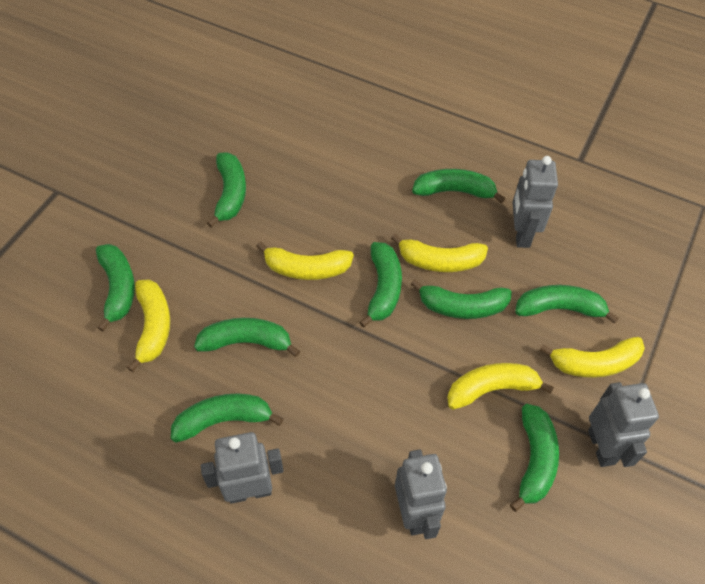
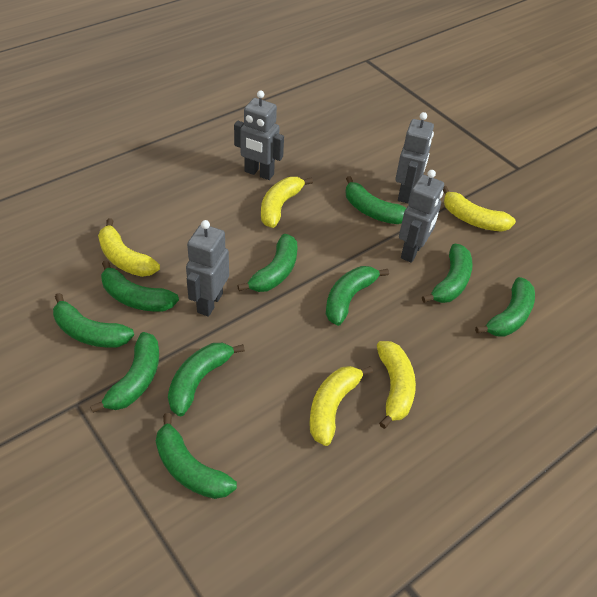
green banana: 9 -> 10

